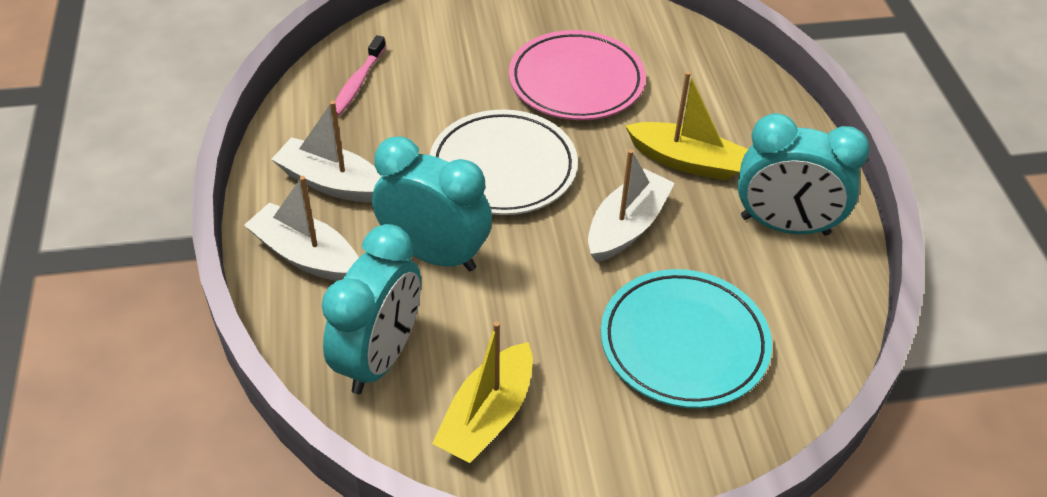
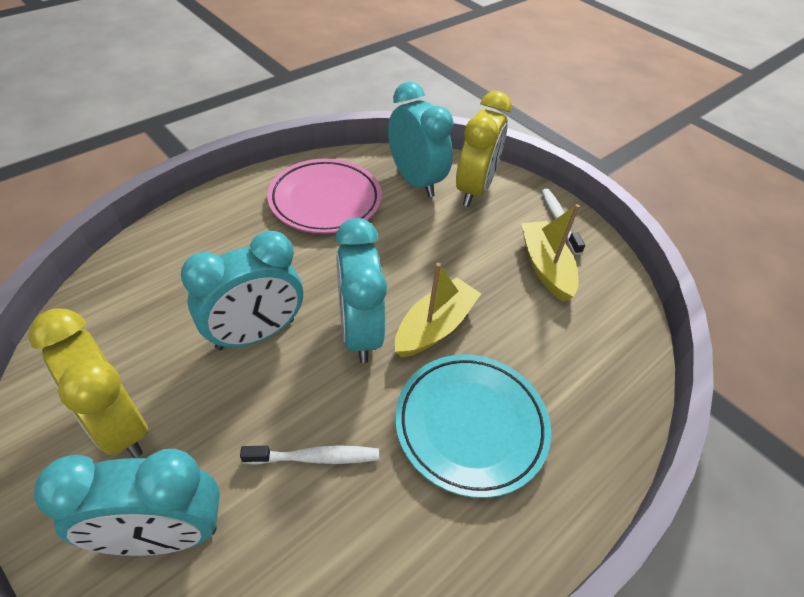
pink toothbrush: 1 -> 0
turquoise clock: 3 -> 4
white boat: 3 -> 0
white plate: 1 -> 0
white toothbrush: 0 -> 2
yellow clock: 0 -> 2

